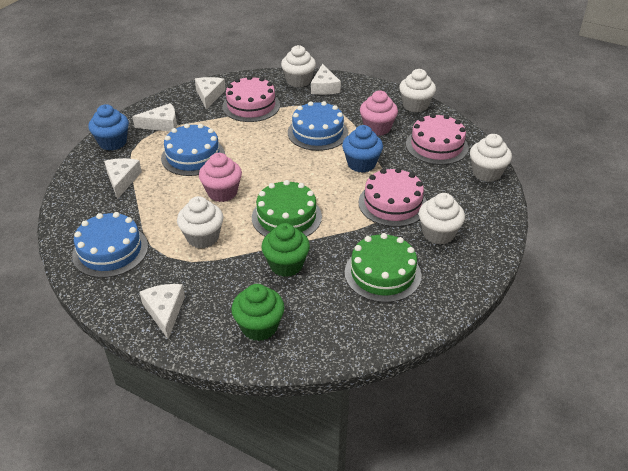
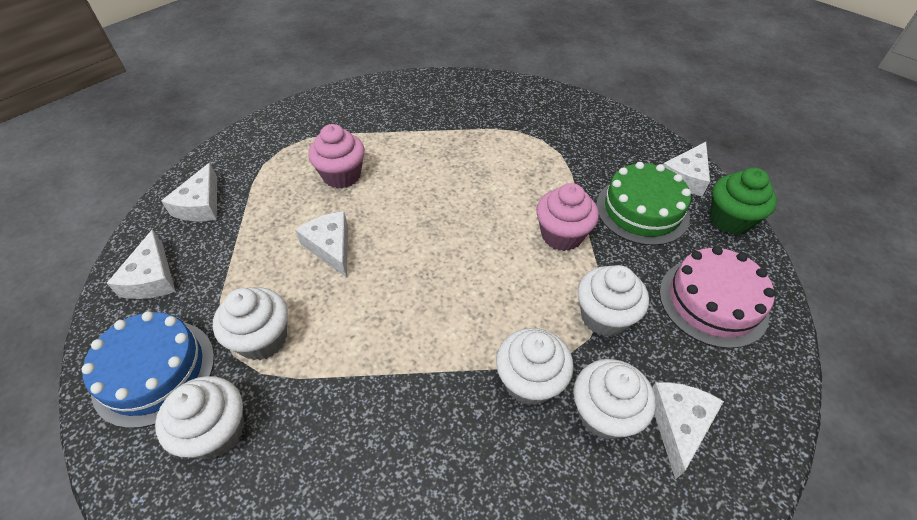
blue cake: 3 -> 1
blue cupcake: 2 -> 0
green cake: 2 -> 1
green cupcake: 2 -> 1
pink cake: 3 -> 1

